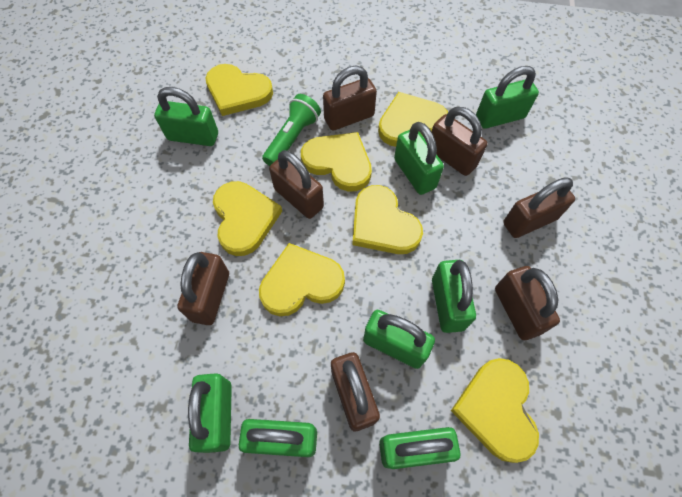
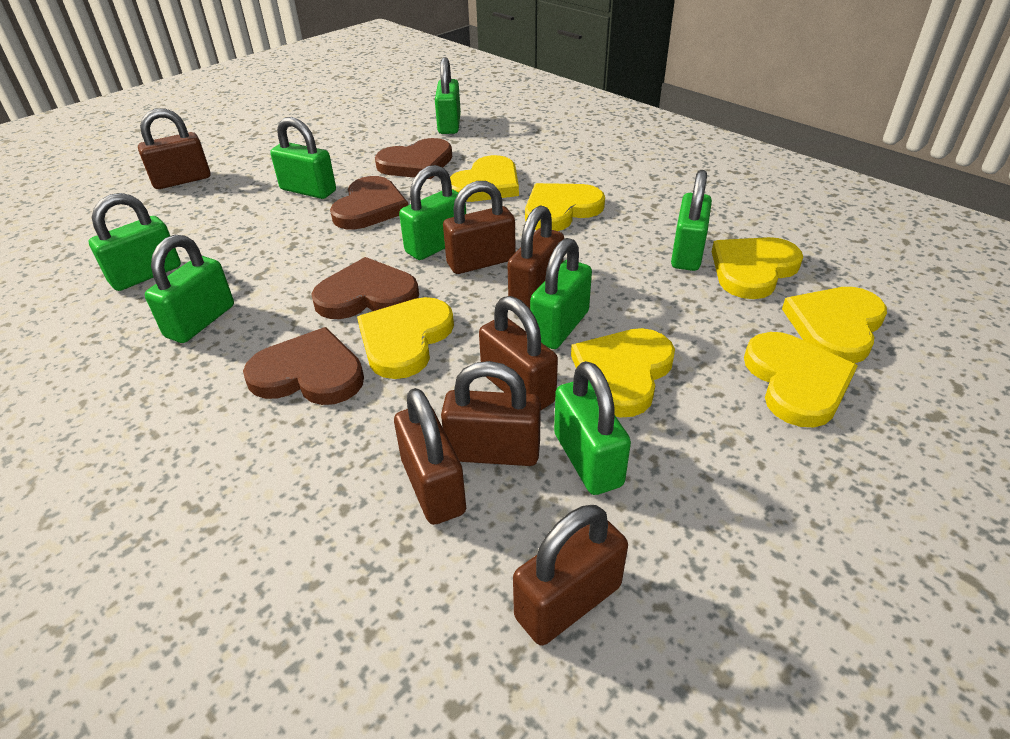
brown heart: 0 -> 4
green flashlight: 1 -> 0

